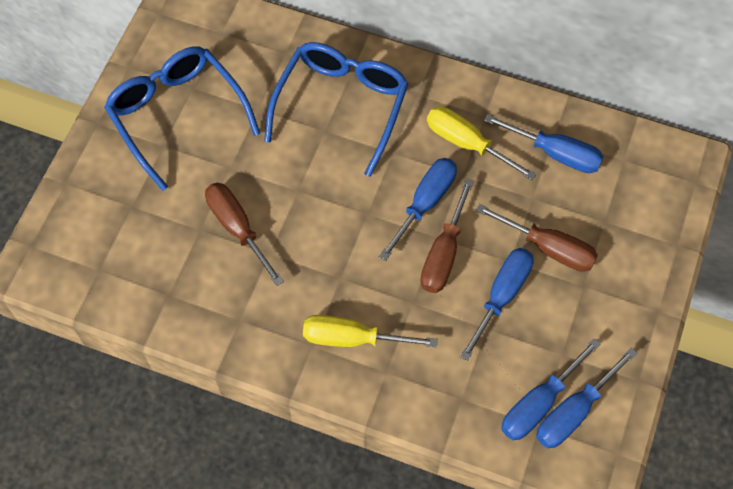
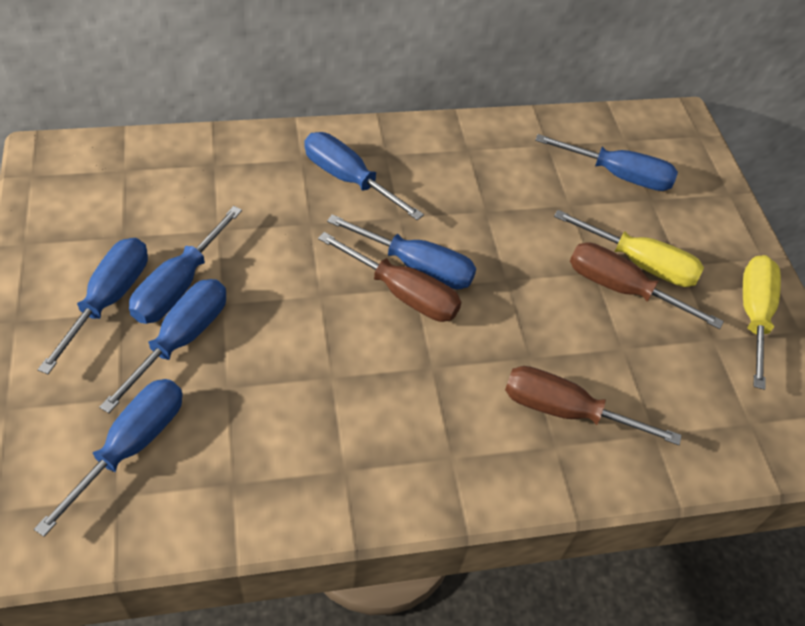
blue glasses: 2 -> 0
blue screwdriver: 5 -> 7

